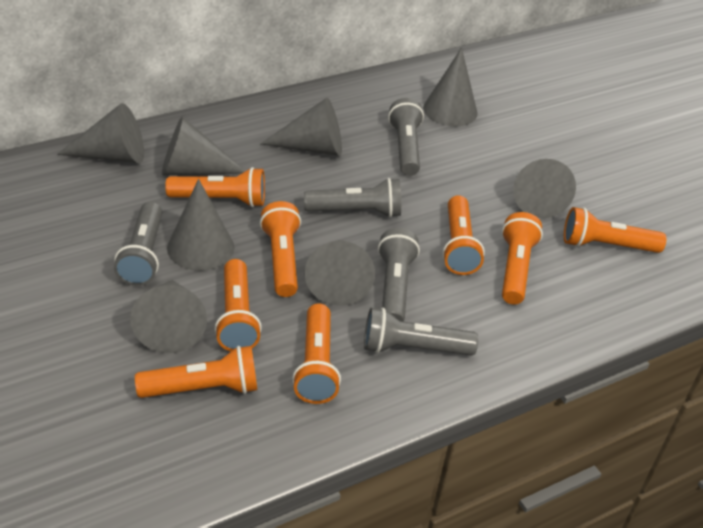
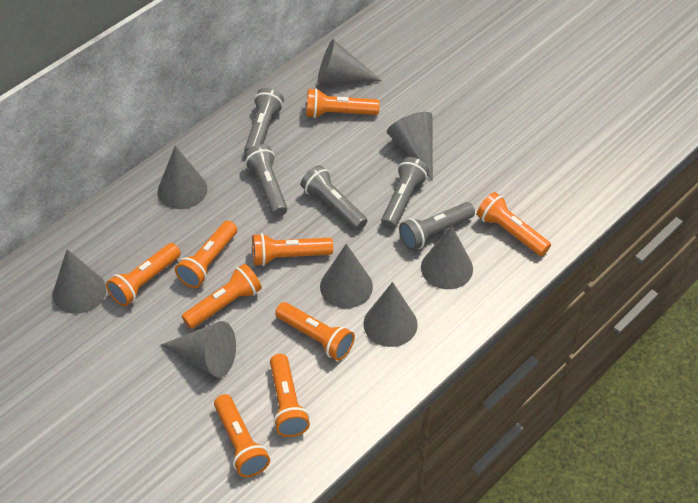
orange flashlight: 8 -> 9

